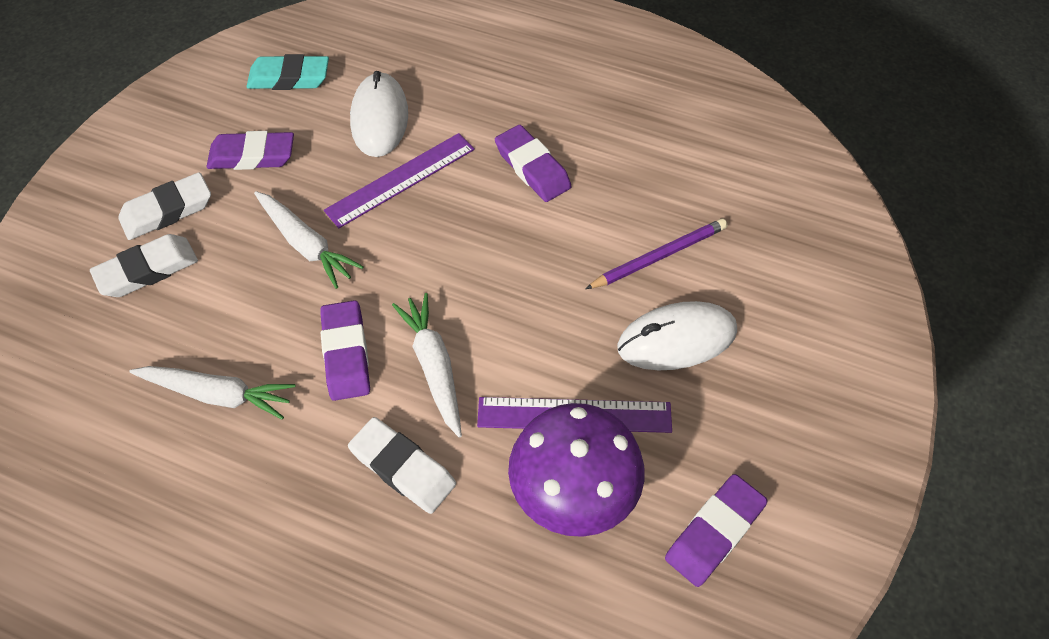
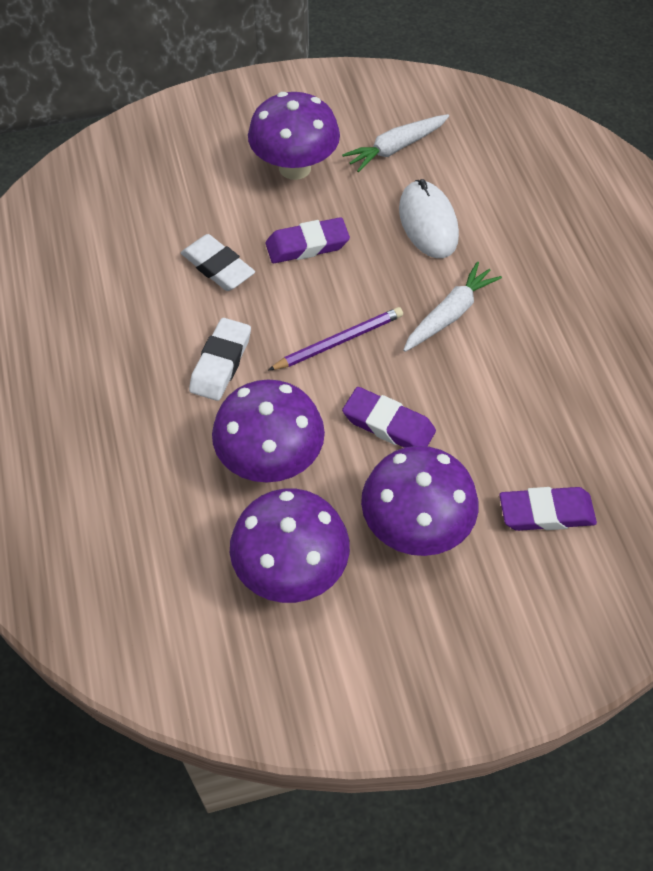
purple eraser: 4 -> 3
purple mushroom: 1 -> 4
purple ruler: 2 -> 0
turquoise eraser: 1 -> 0
white carrot: 3 -> 2
white eraser: 3 -> 2
white mouse: 2 -> 1

